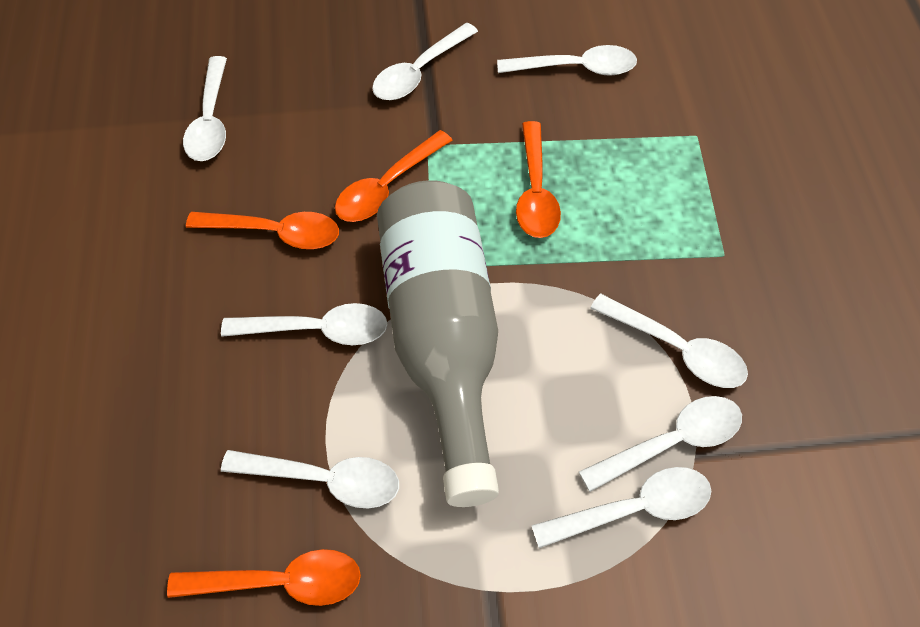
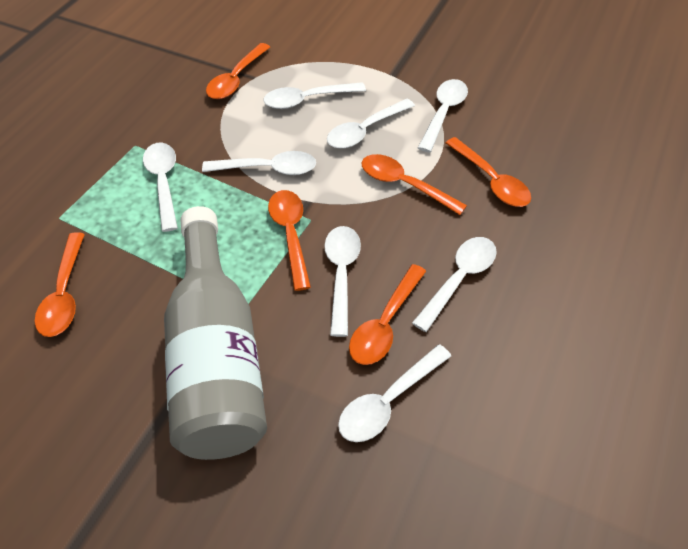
orange spoon: 4 -> 6

